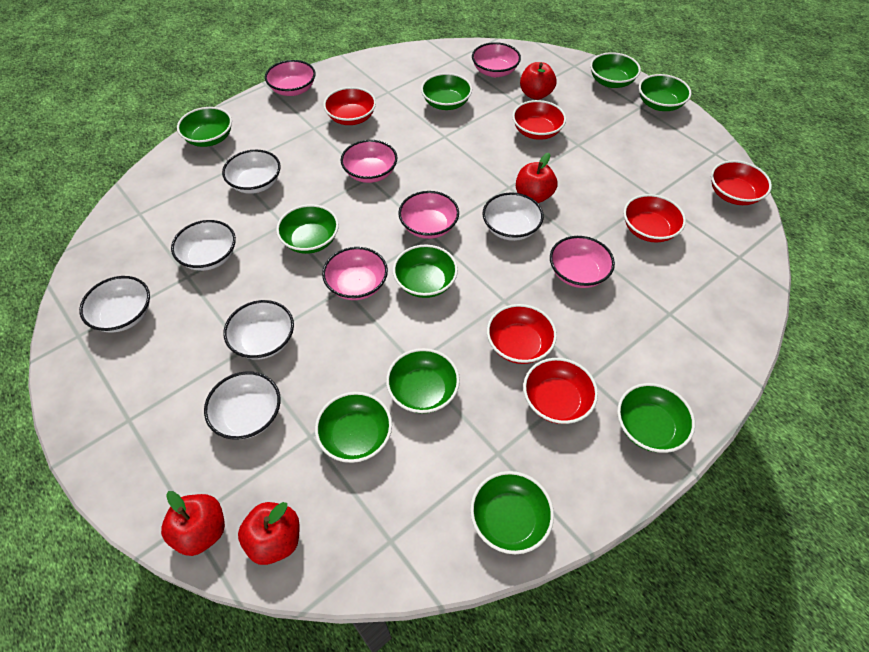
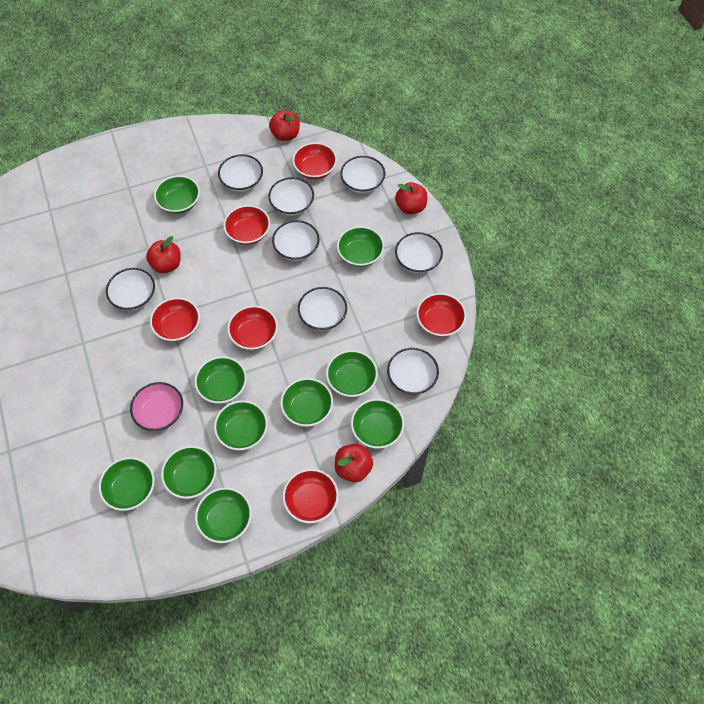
pink bowl: 6 -> 1
white bowl: 6 -> 8

